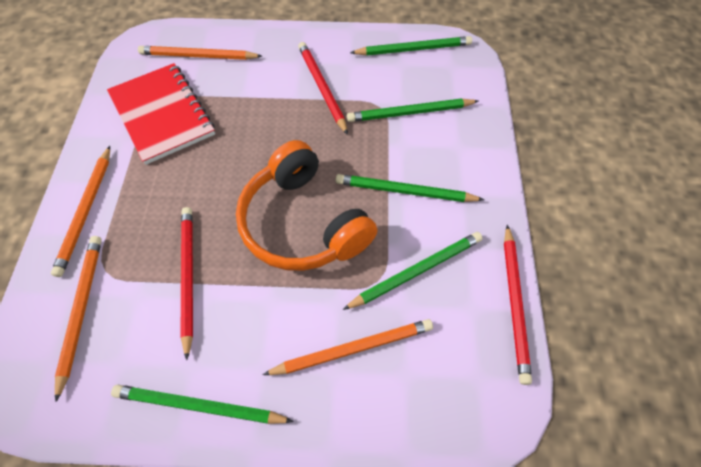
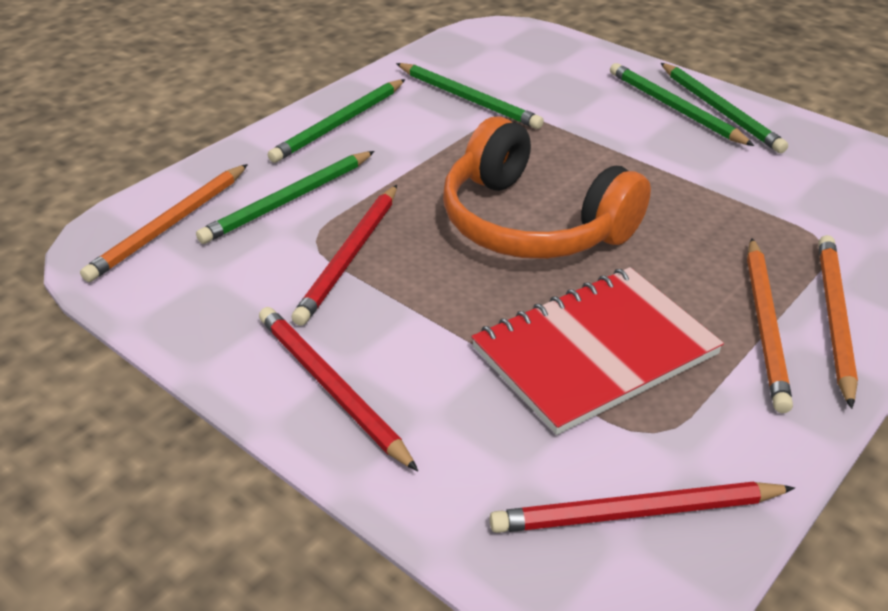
orange pencil: 4 -> 3

